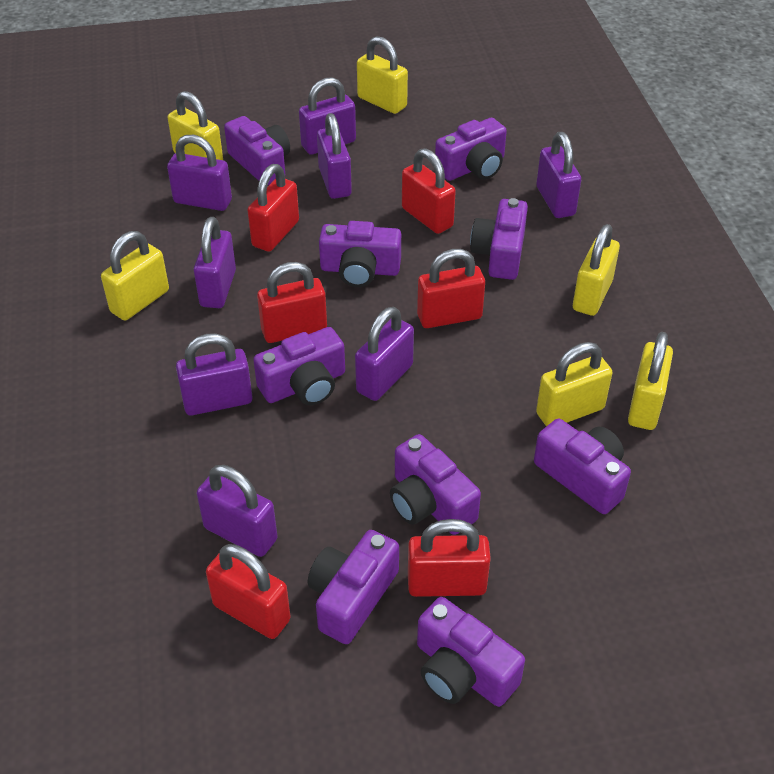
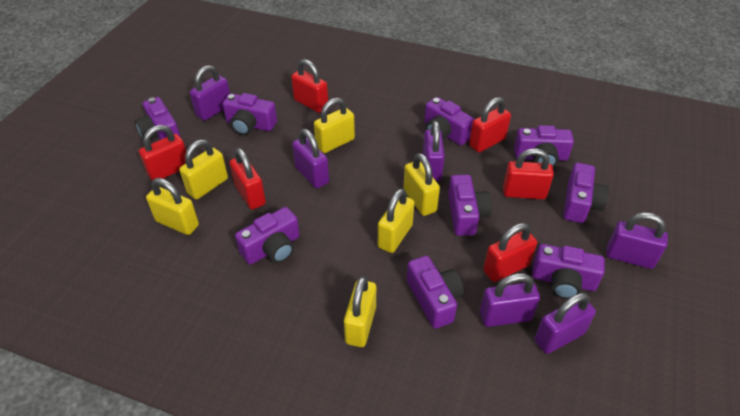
purple padlock: 8 -> 6

